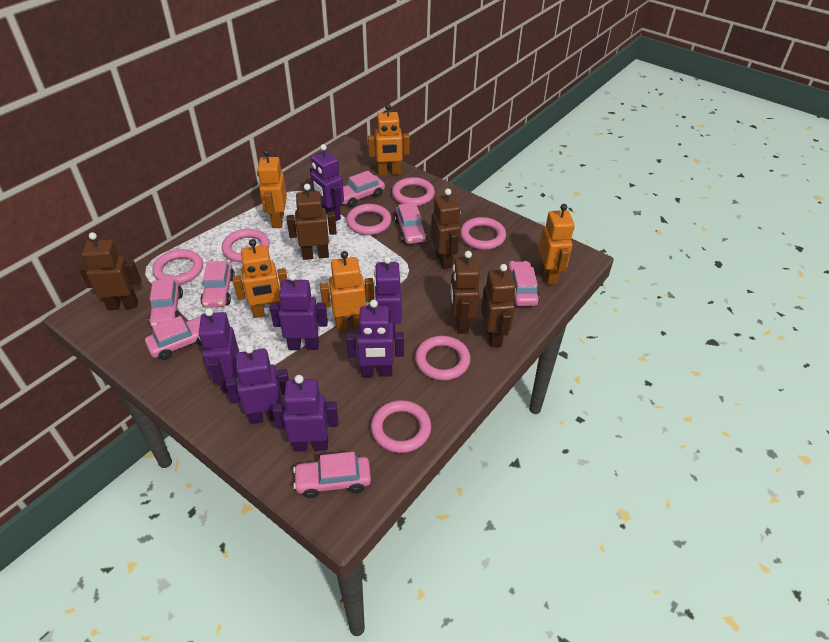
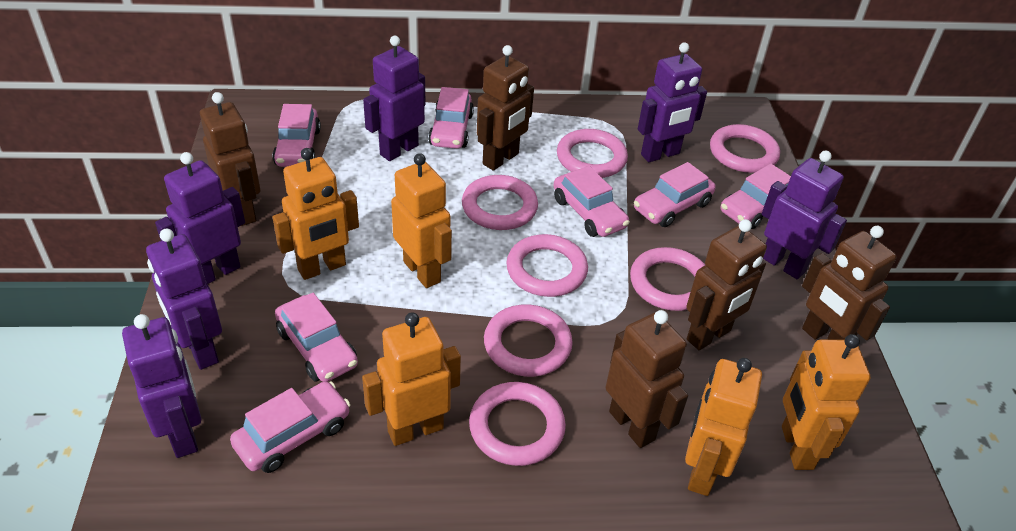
purple robot: 7 -> 6

